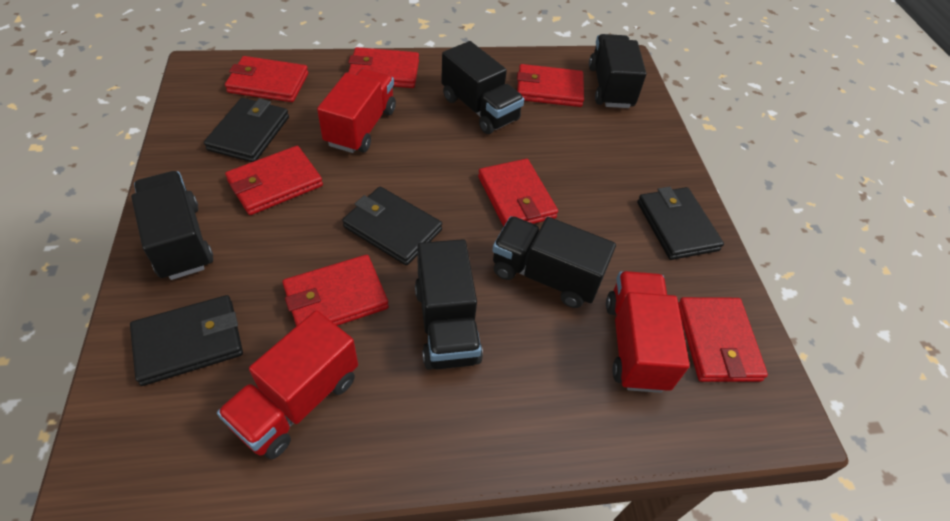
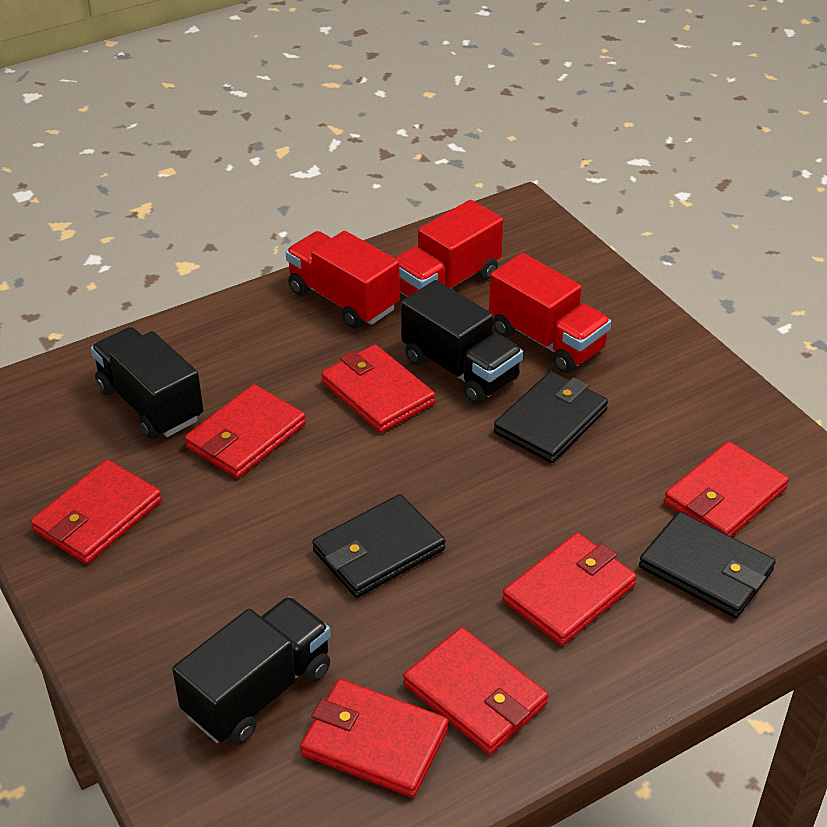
black truck: 5 -> 3
black wallet: 4 -> 3

